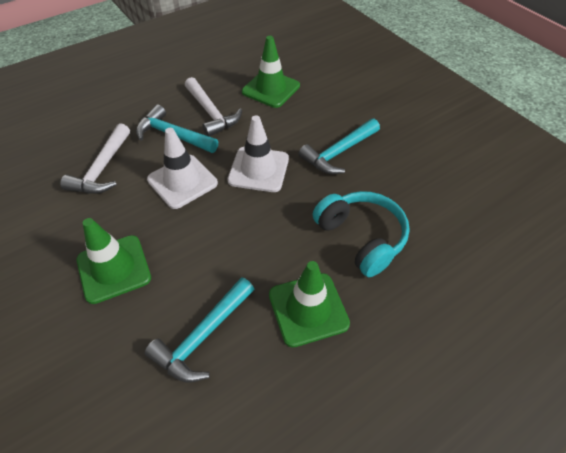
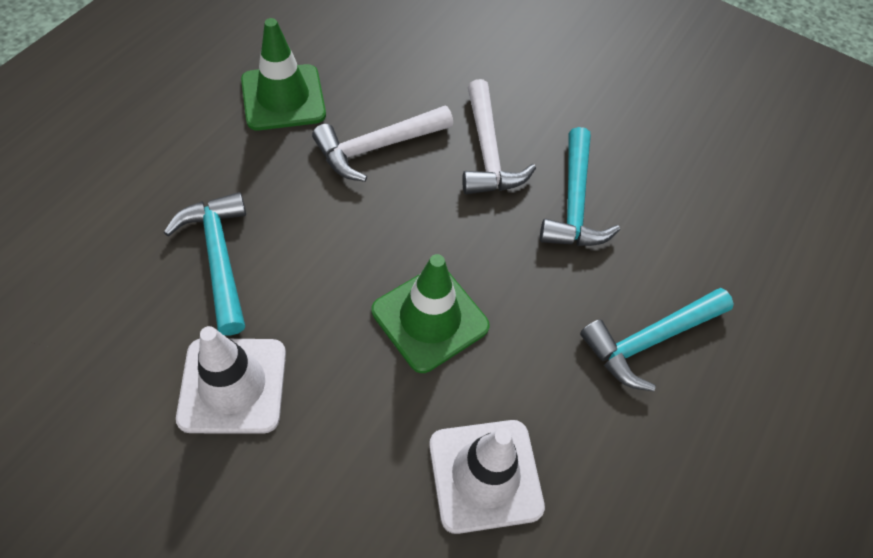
green traffic cone: 3 -> 2
turquoise headphones: 1 -> 0

